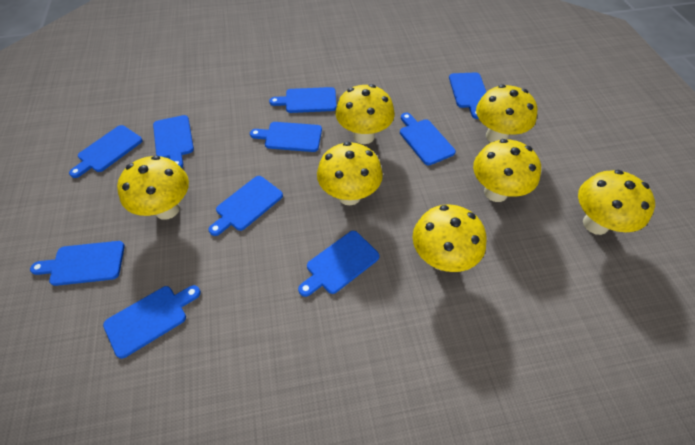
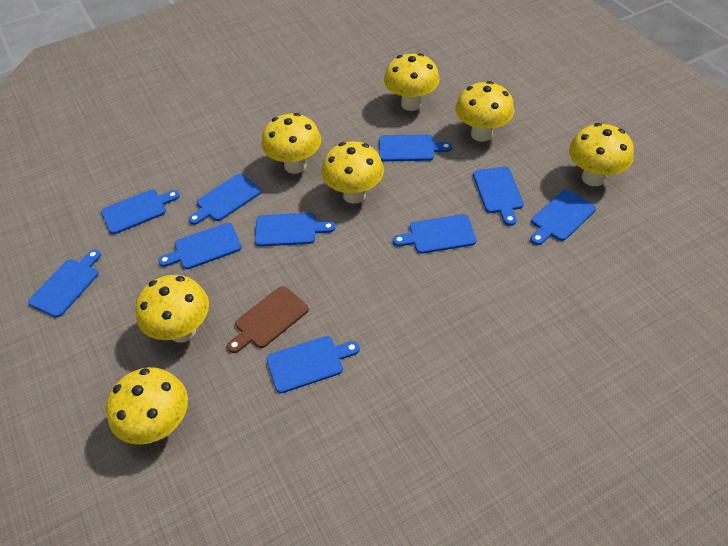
brown cutting board: 0 -> 1

